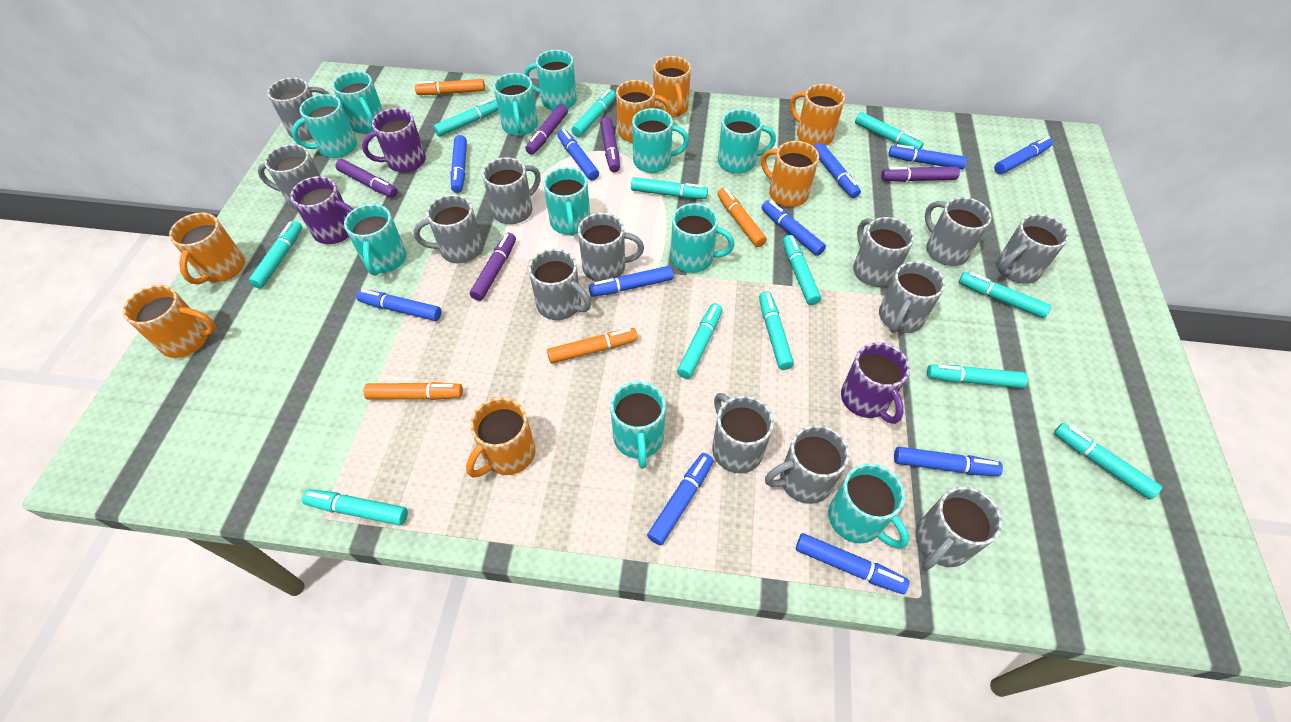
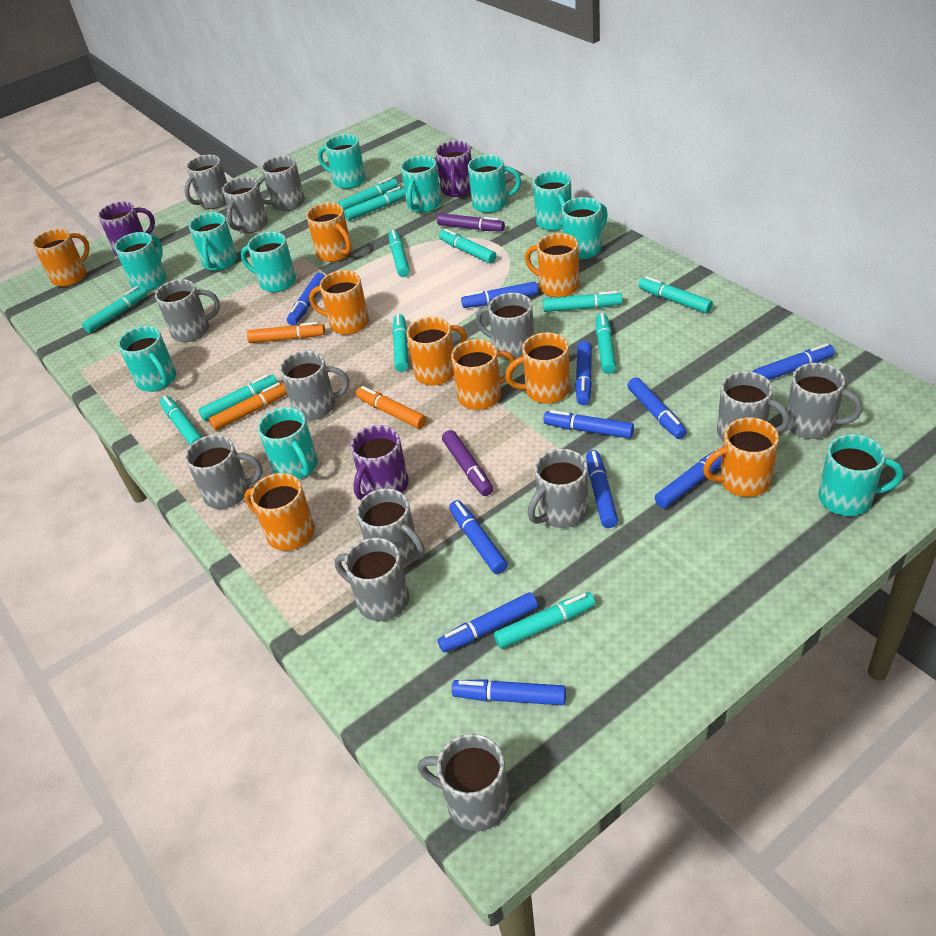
orange marker: 4 -> 3
orange mug: 7 -> 9
purple marker: 5 -> 2

